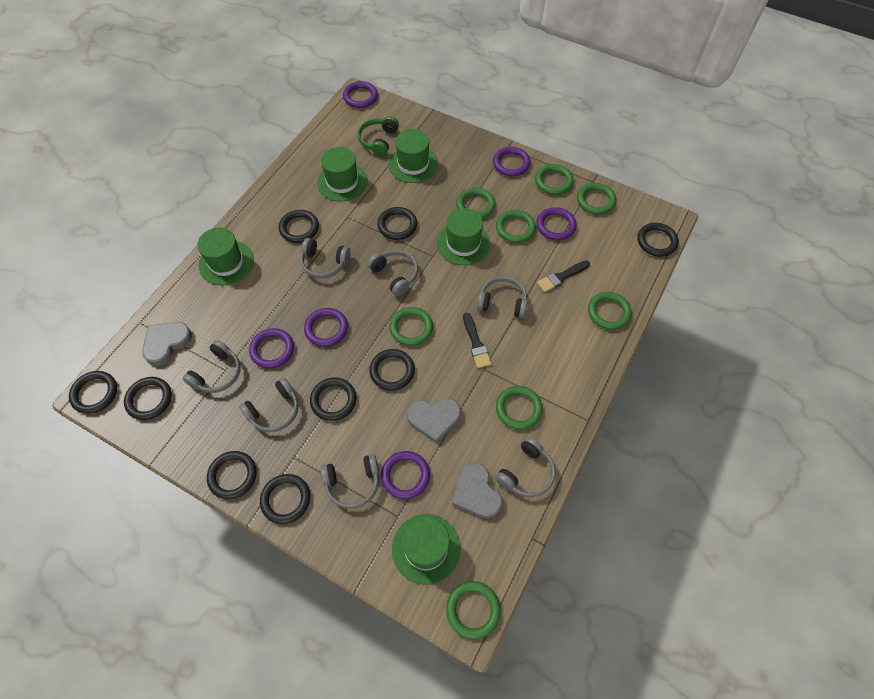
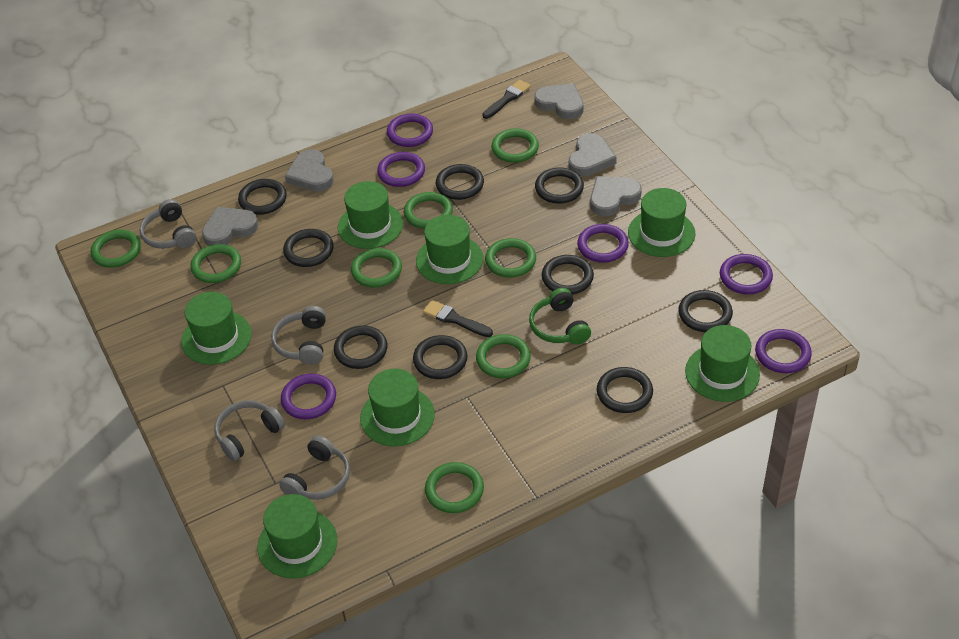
green hat: 5 -> 7
grey headphones: 7 -> 4
grey heart: 3 -> 5

